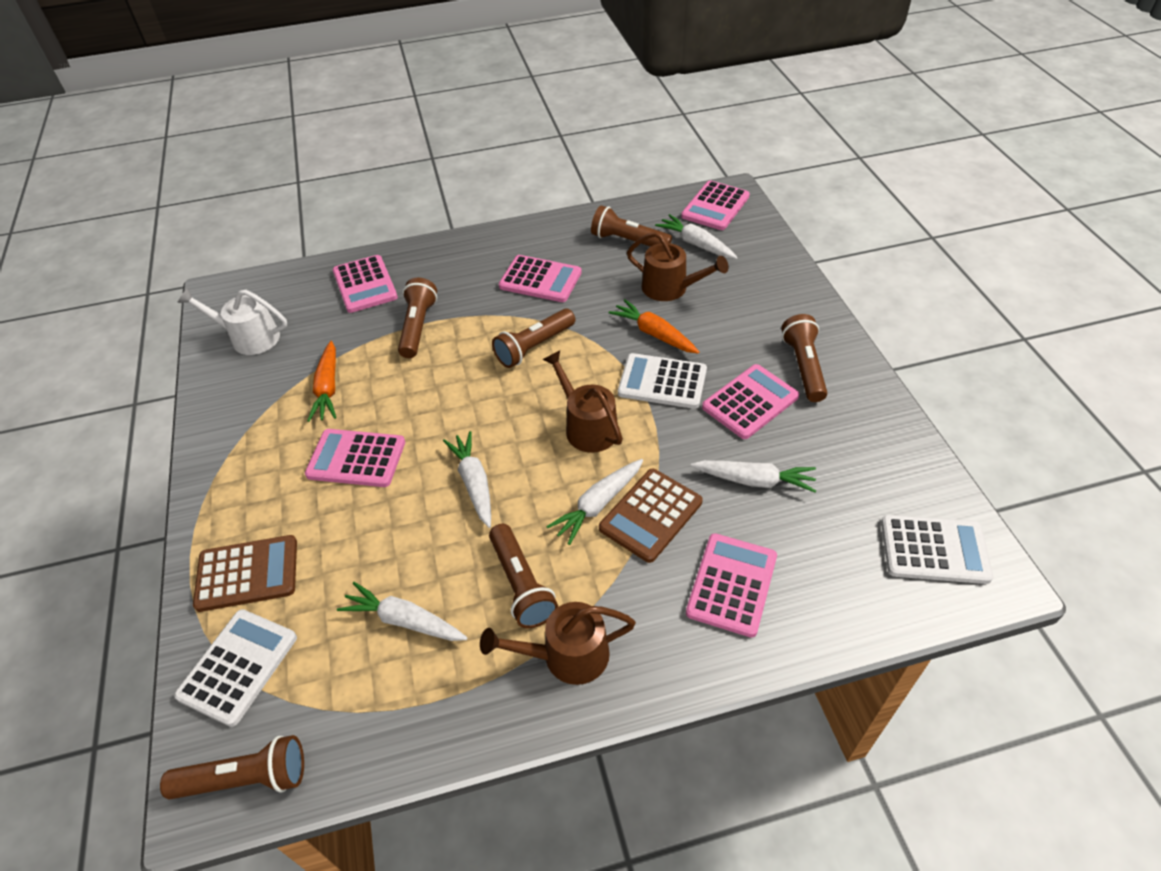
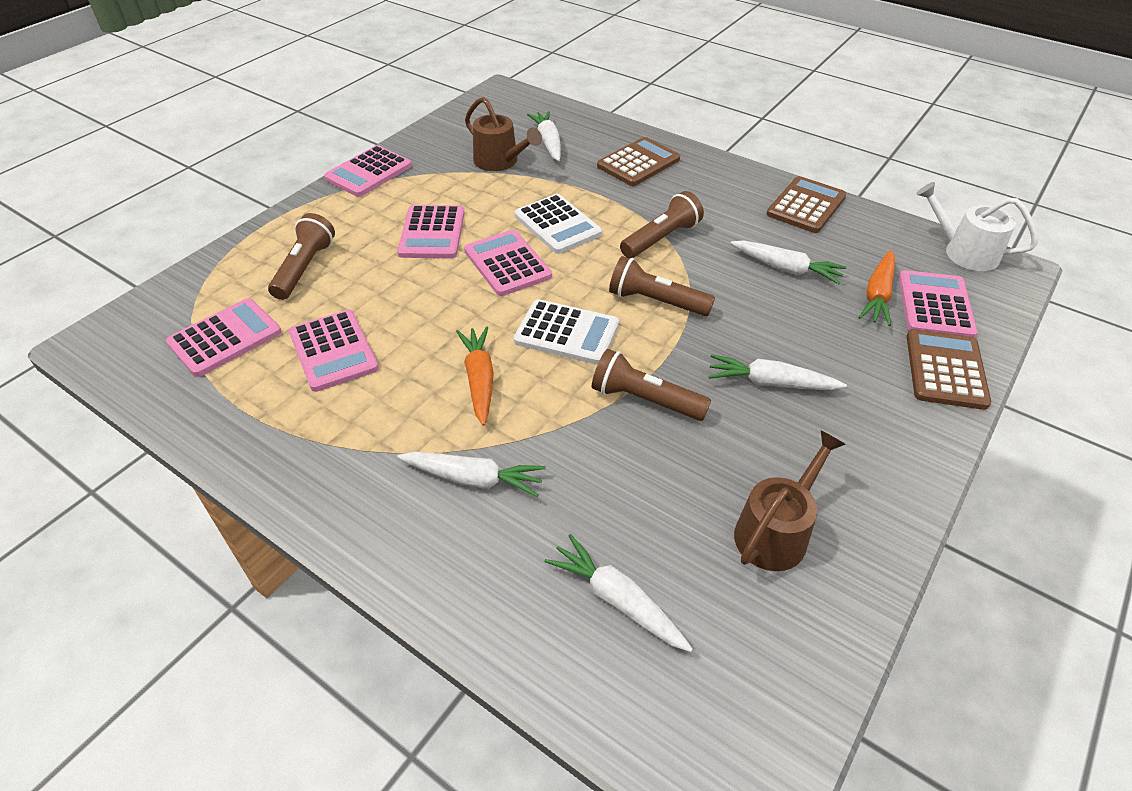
brown calculator: 2 -> 3
brown flashlight: 6 -> 4
brown watering can: 3 -> 2
white calculator: 3 -> 2

